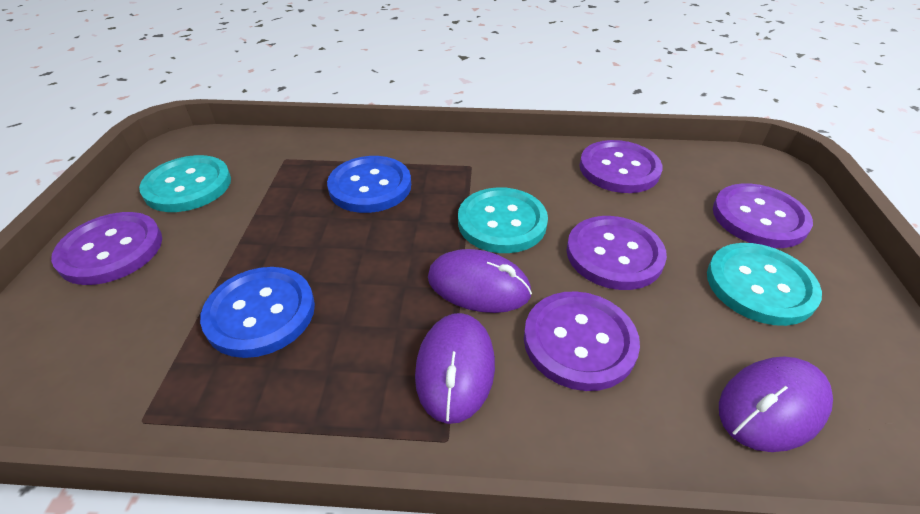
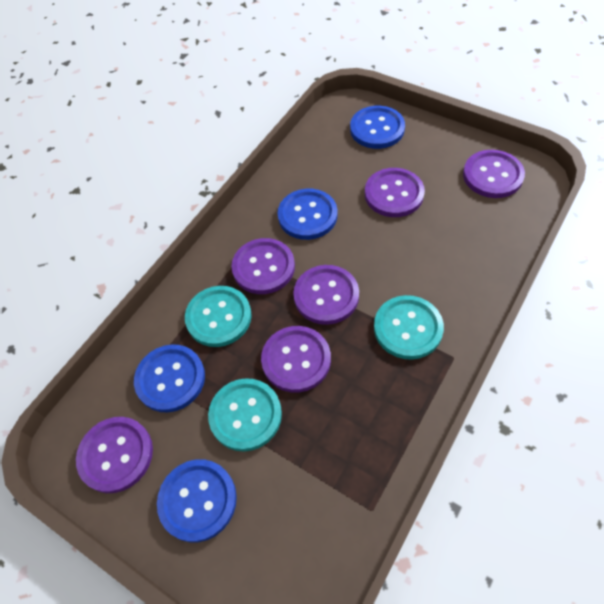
blue button: 2 -> 4
purple button: 5 -> 6
purple mouse: 3 -> 0

